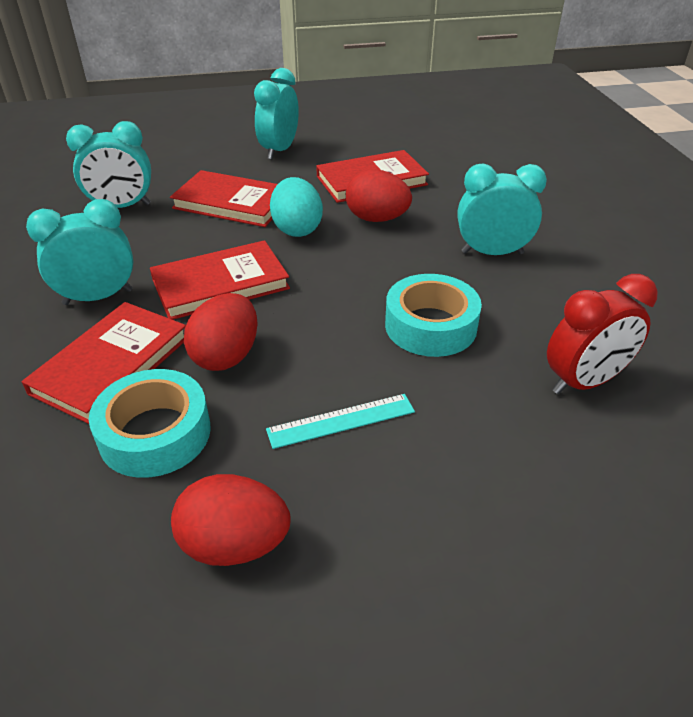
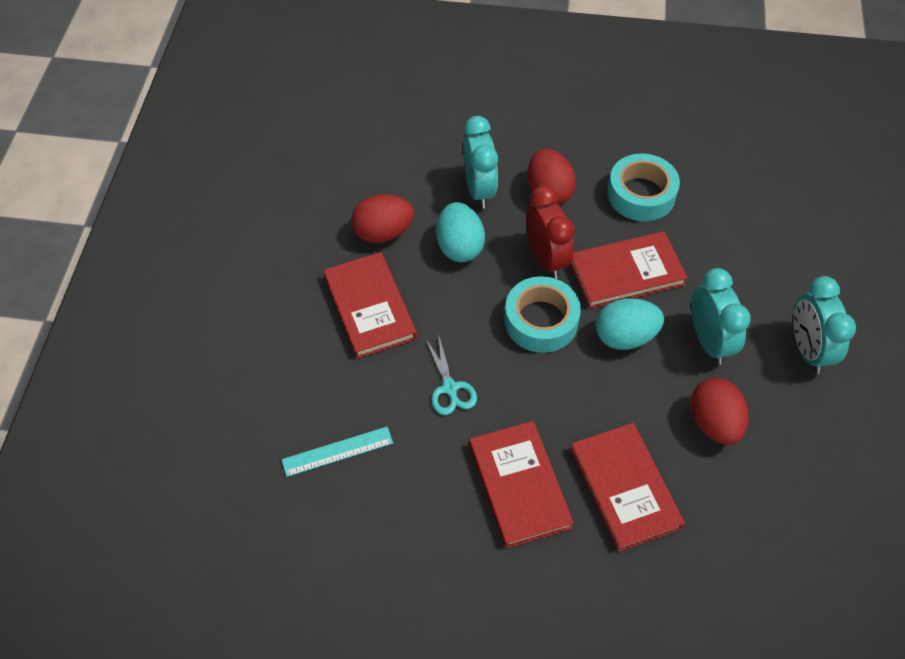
turquoise clock: 4 -> 3
turquoise egg: 1 -> 2
turquoise scissors: 0 -> 1

